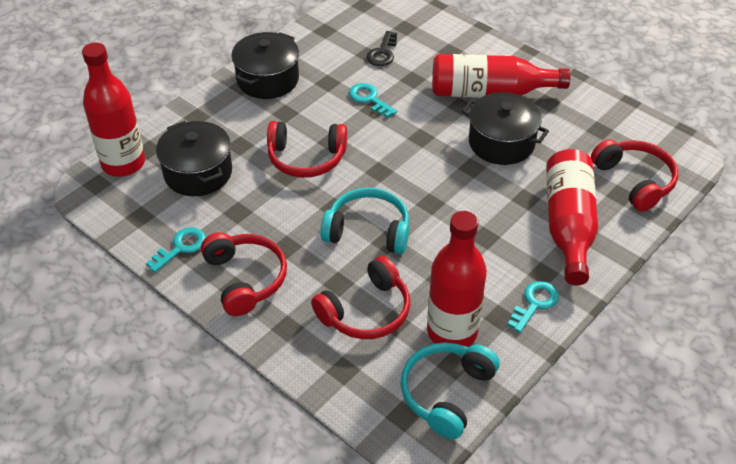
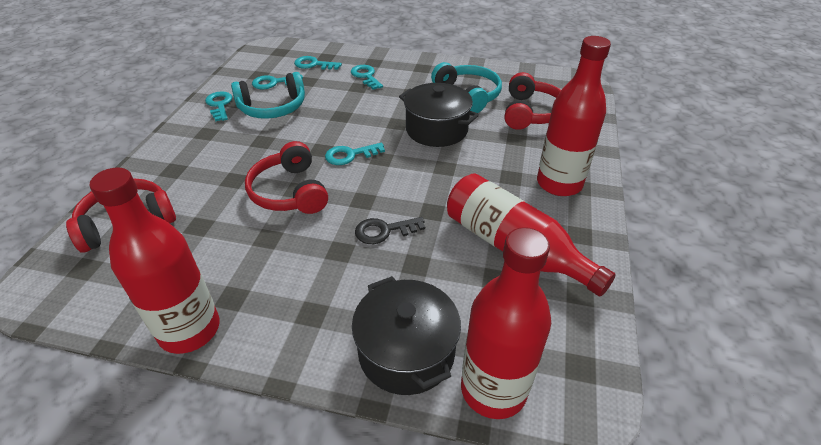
black pot: 3 -> 2
red headphones: 4 -> 3
turquoise key: 3 -> 5

